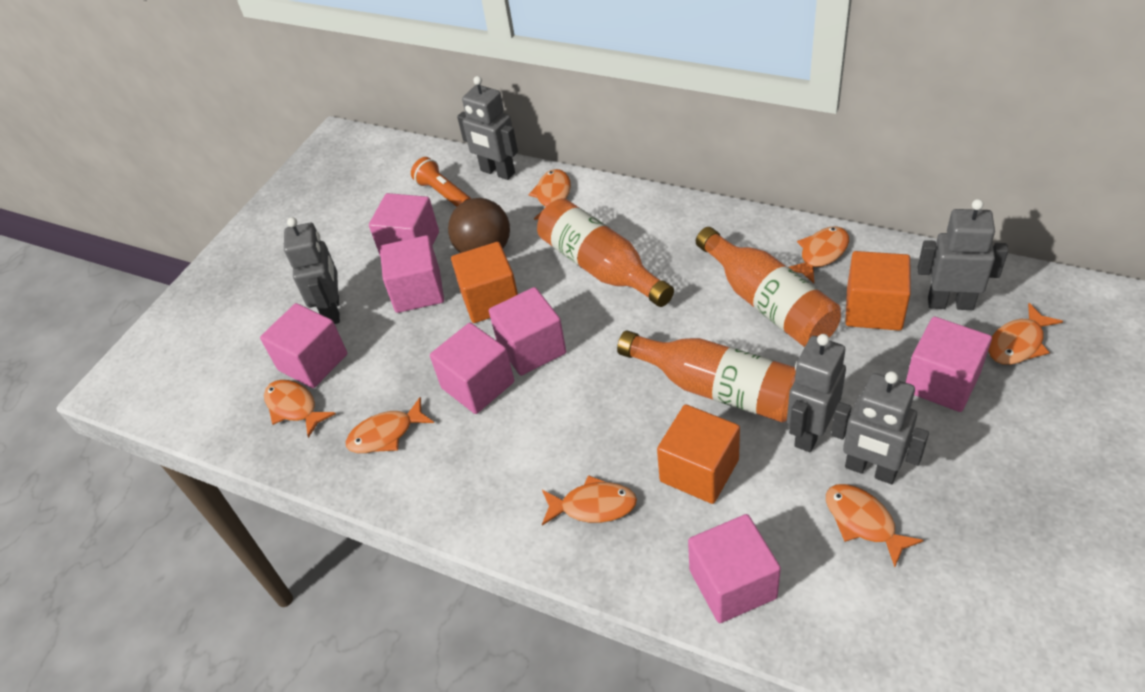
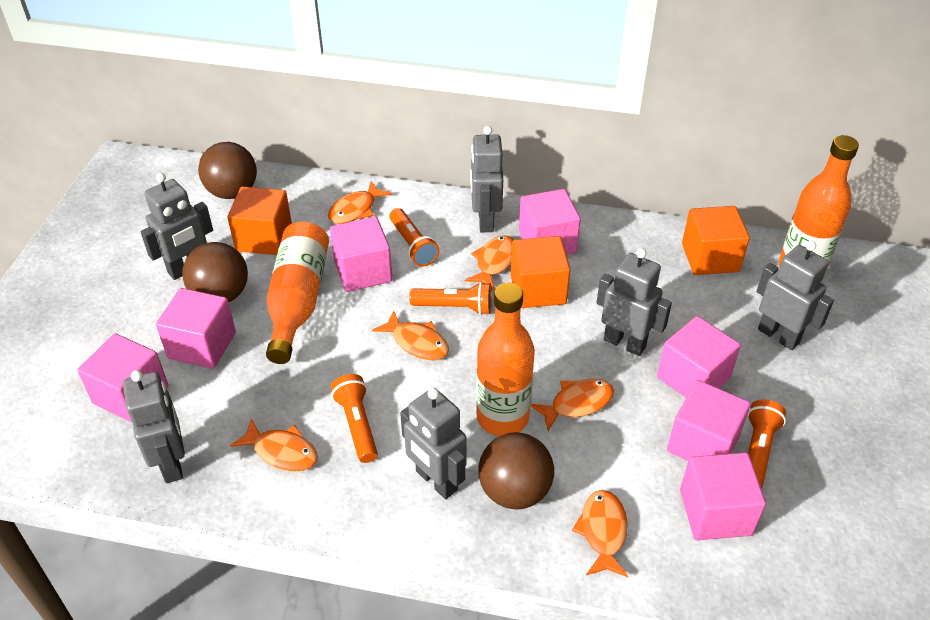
brown ball: 1 -> 3
grey robot: 5 -> 6
orange fish: 7 -> 6
orange flashlight: 1 -> 4

